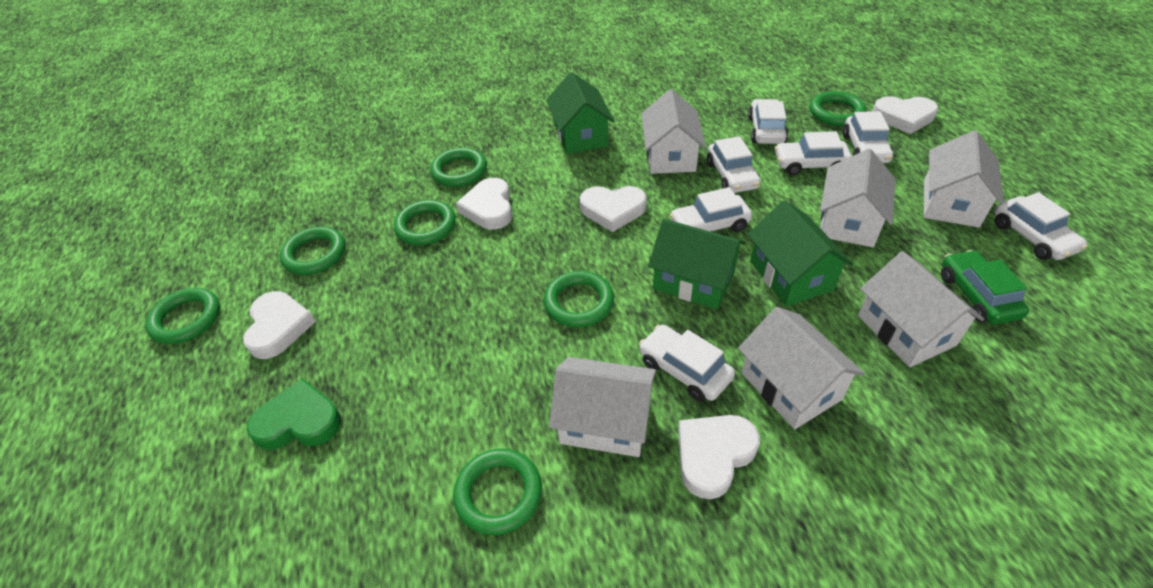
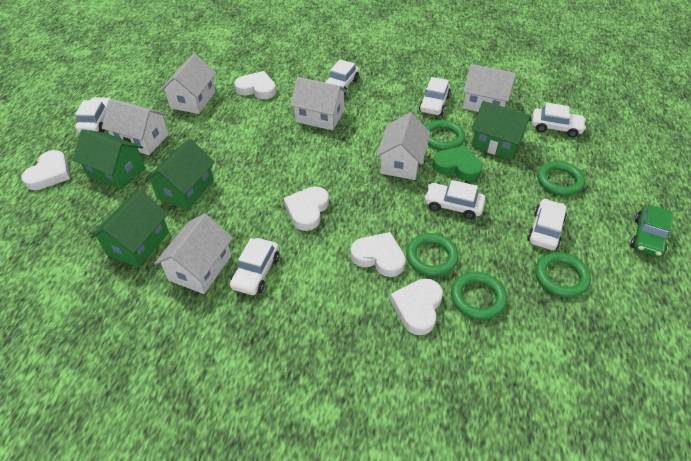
green house: 3 -> 4
green ring: 7 -> 5

